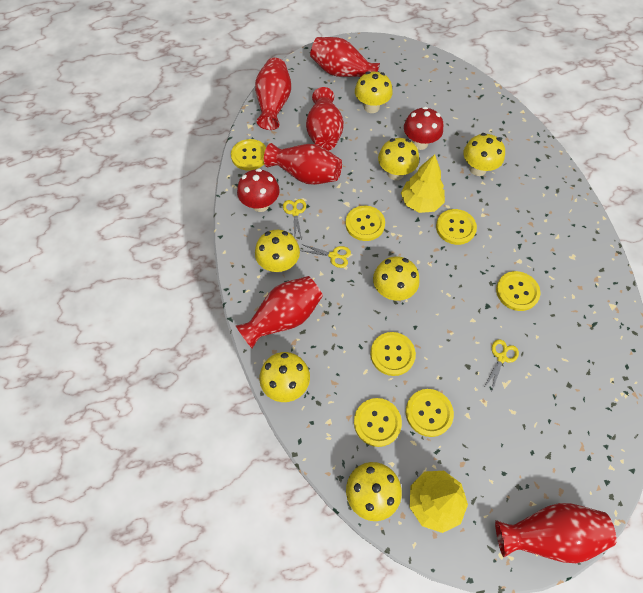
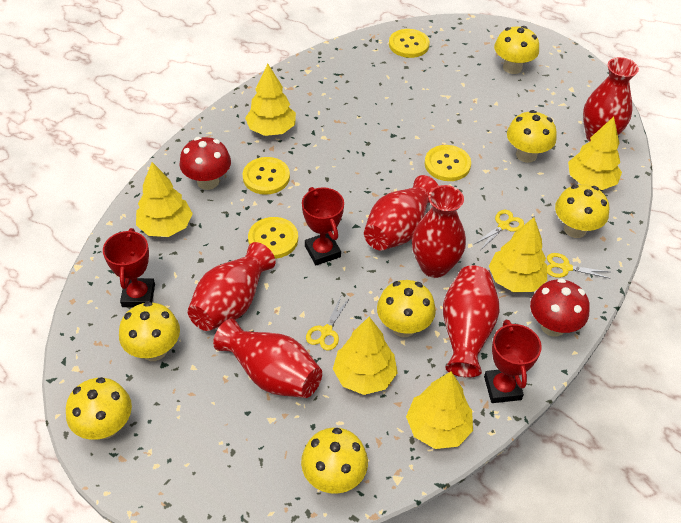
red trophy: 0 -> 3
yellow button: 7 -> 4
yellow tree: 2 -> 6

